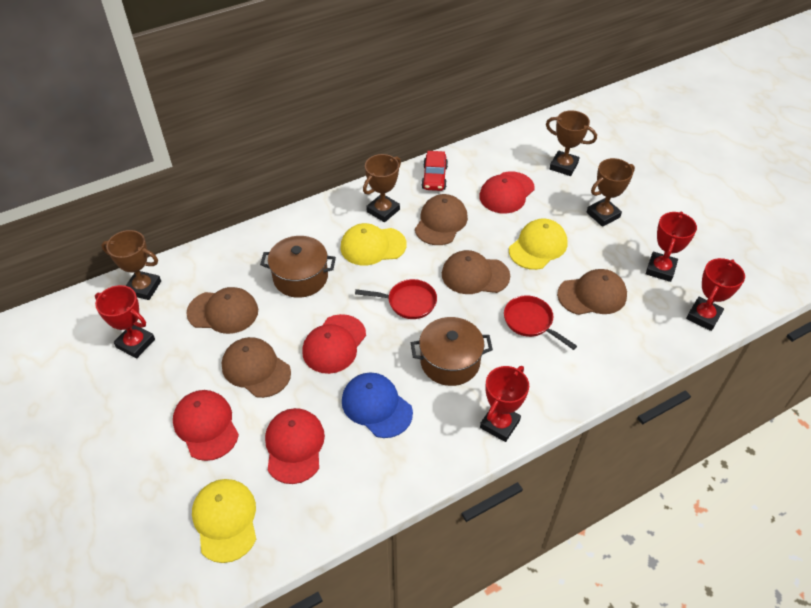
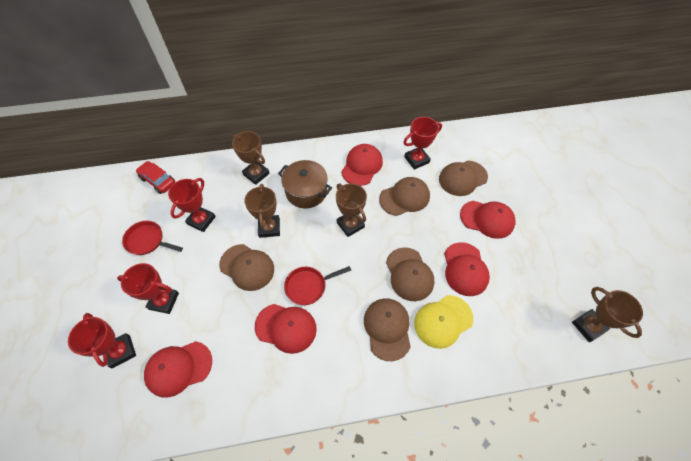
blue cap: 1 -> 0
brown pot: 2 -> 1
red cap: 4 -> 5
yellow cap: 3 -> 1

